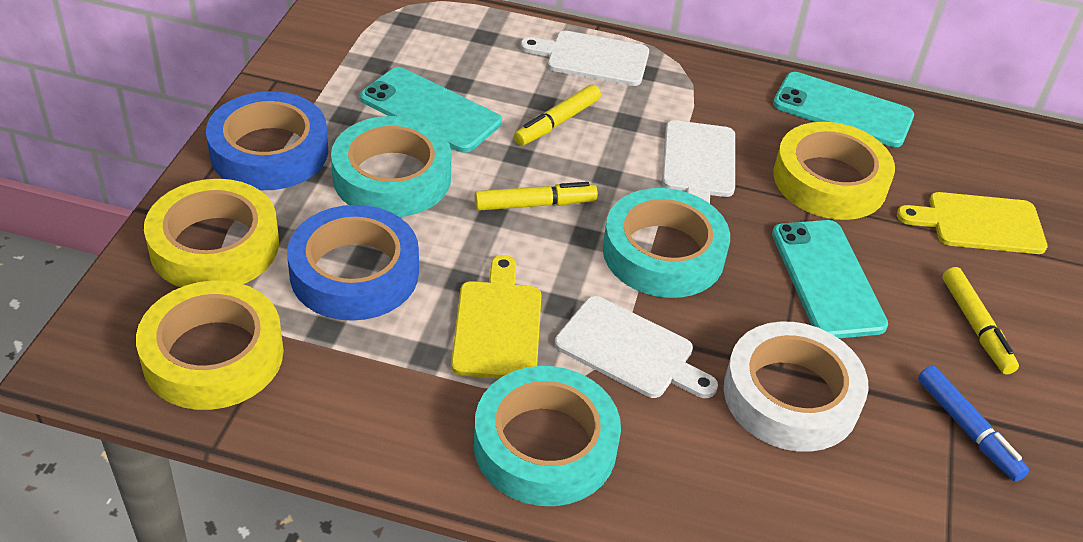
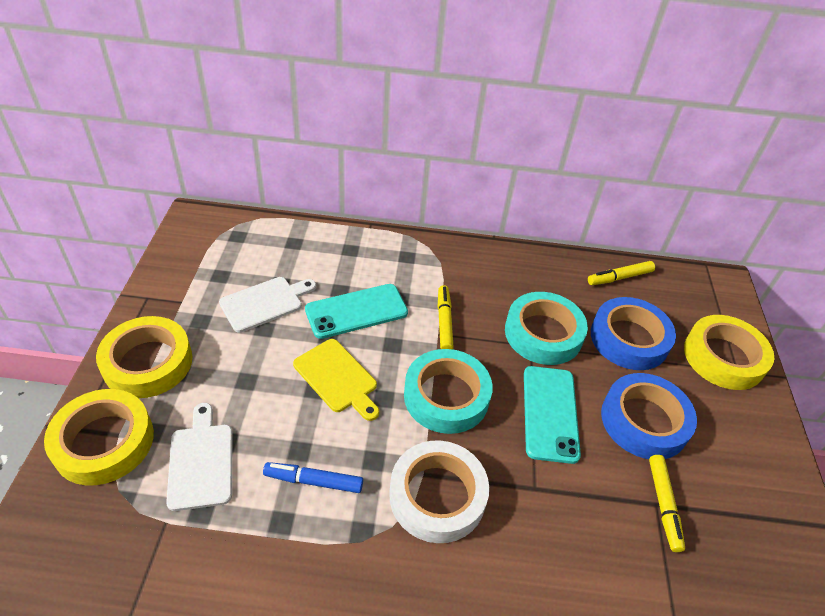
turquoise phone: 3 -> 2
turquoise tape: 3 -> 2
white cutting board: 3 -> 2
yellow cutting board: 2 -> 1

